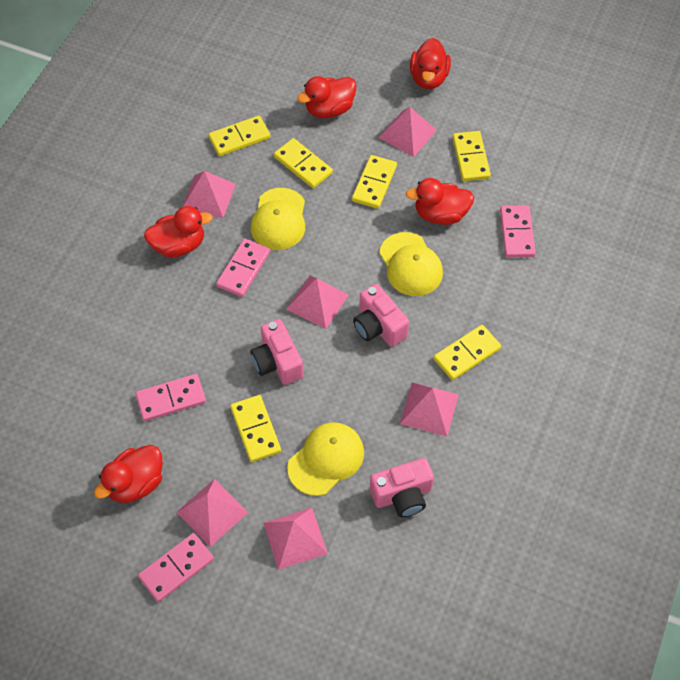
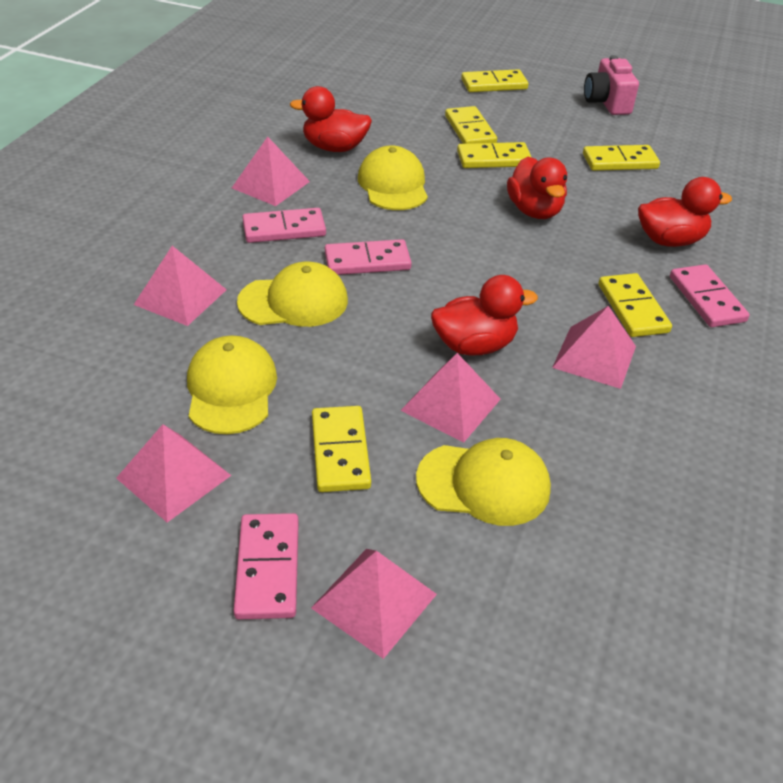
pink camera: 3 -> 1
red duck: 5 -> 4
yellow cap: 3 -> 4

